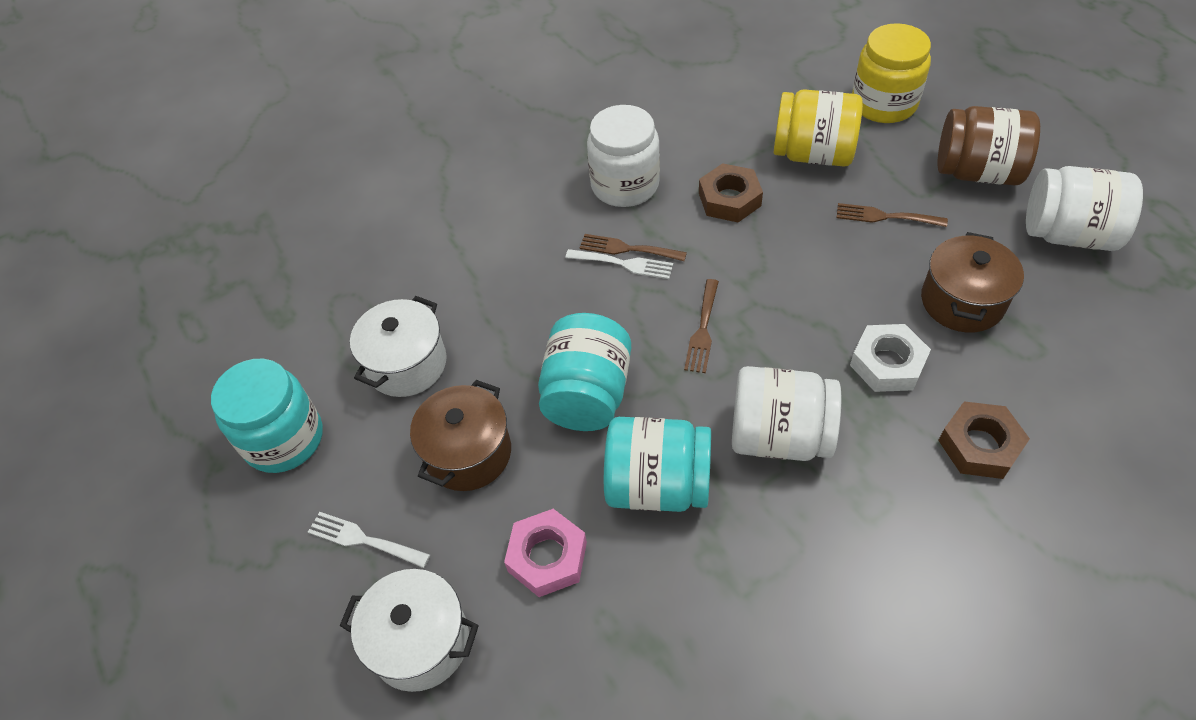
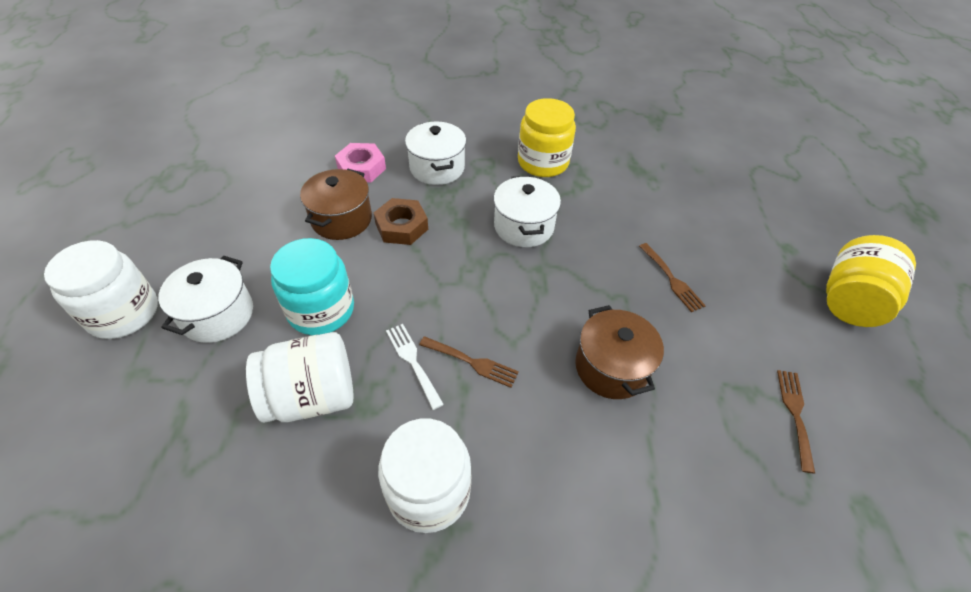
brown jar: 1 -> 0
brown nut: 2 -> 1
turquoise jar: 3 -> 1
white fork: 2 -> 1
white nut: 1 -> 0
white pot: 2 -> 3

